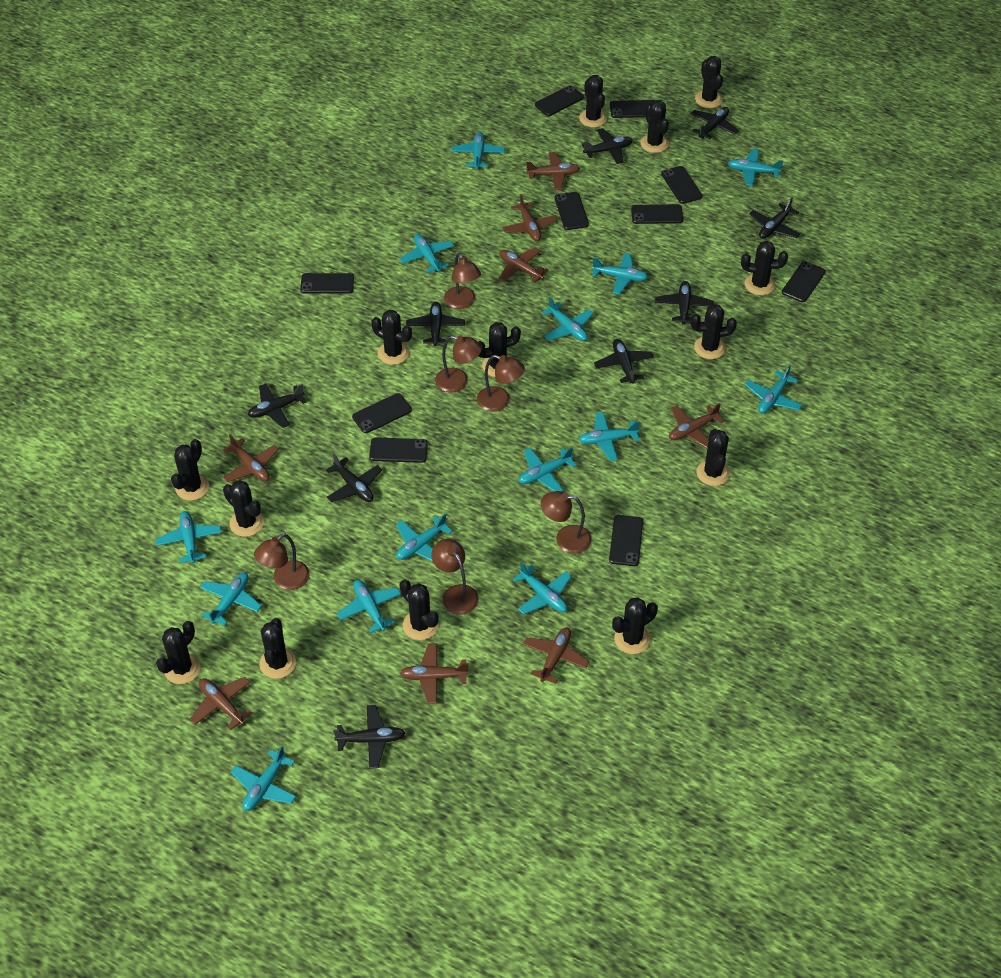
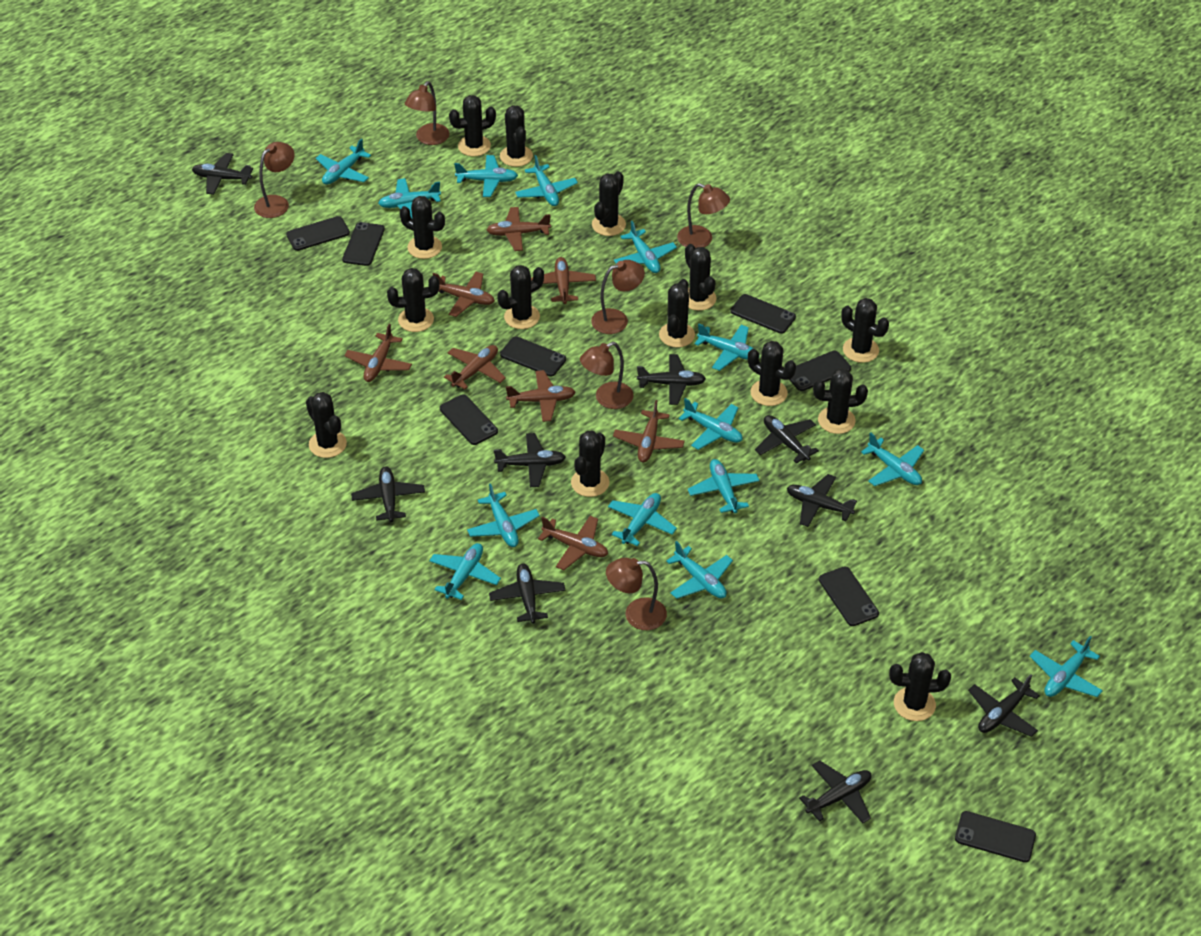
black phone: 10 -> 8

